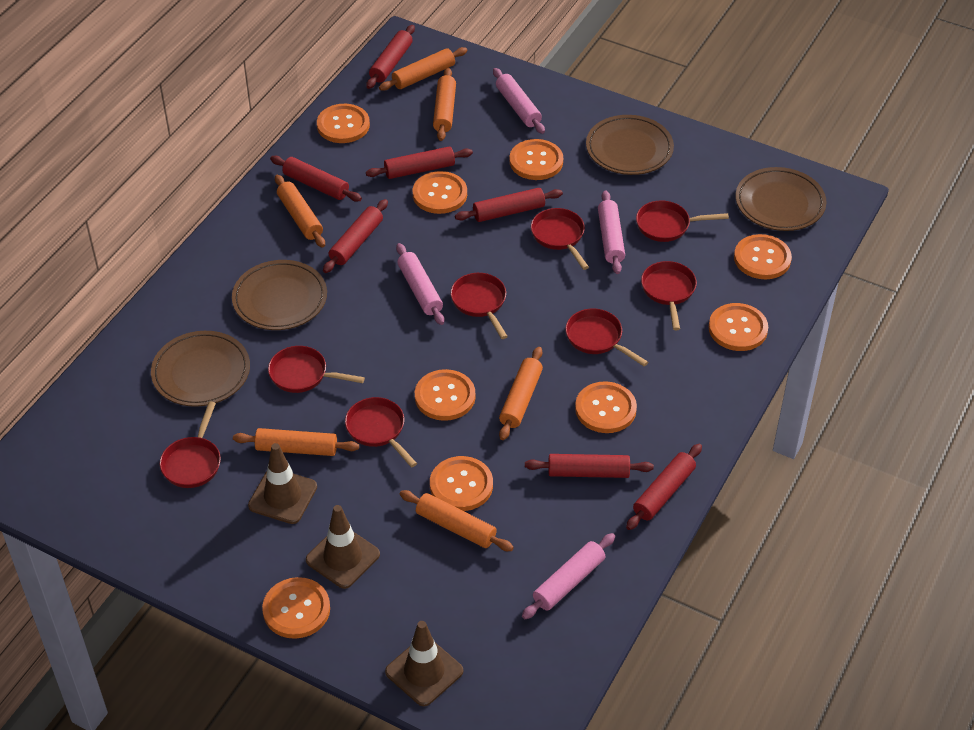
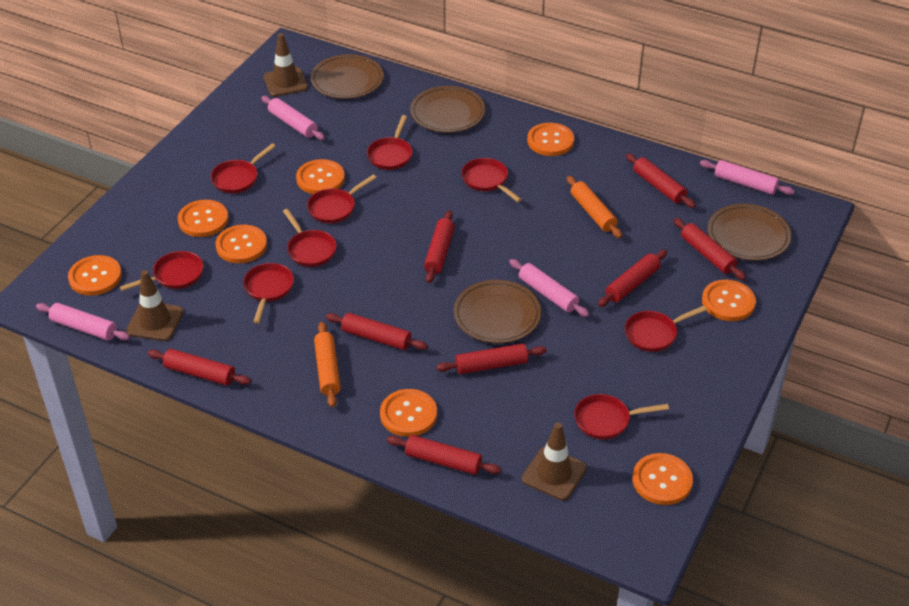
orange button: 9 -> 8
orange rolling pin: 6 -> 2
red pan: 8 -> 9
red rolling pin: 7 -> 8

